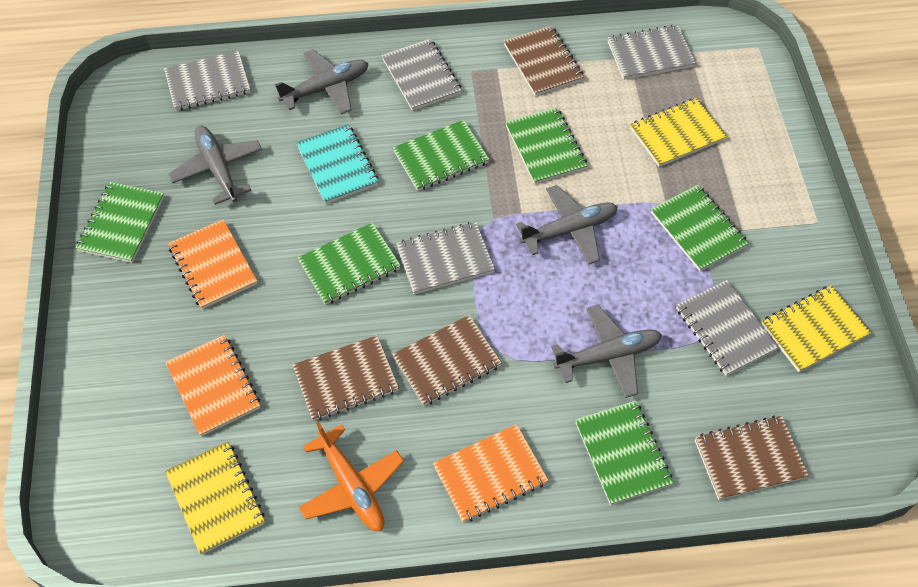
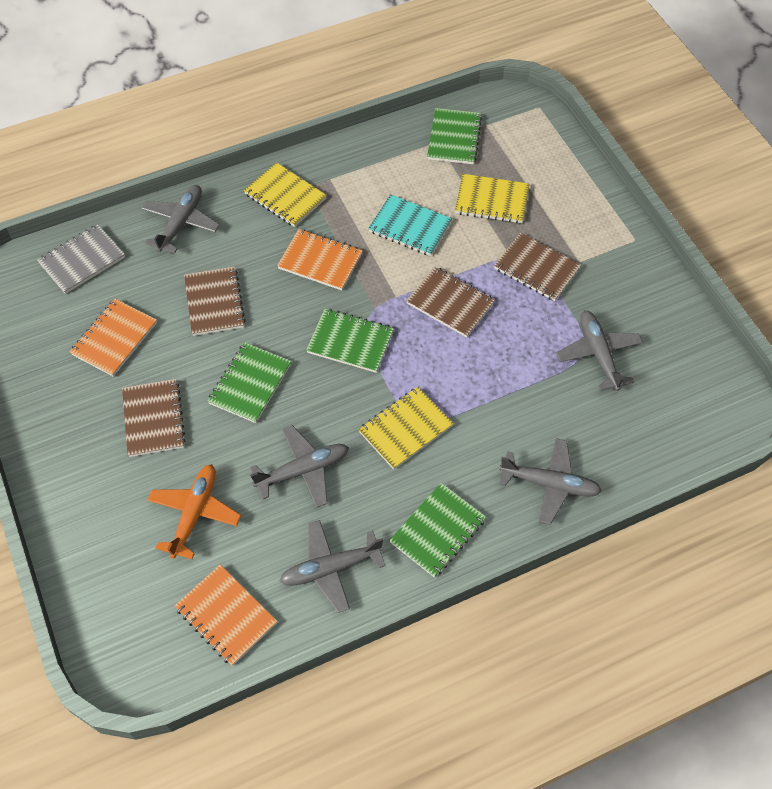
green notebook: 6 -> 4
grey notebook: 5 -> 1
grey plane: 4 -> 5

